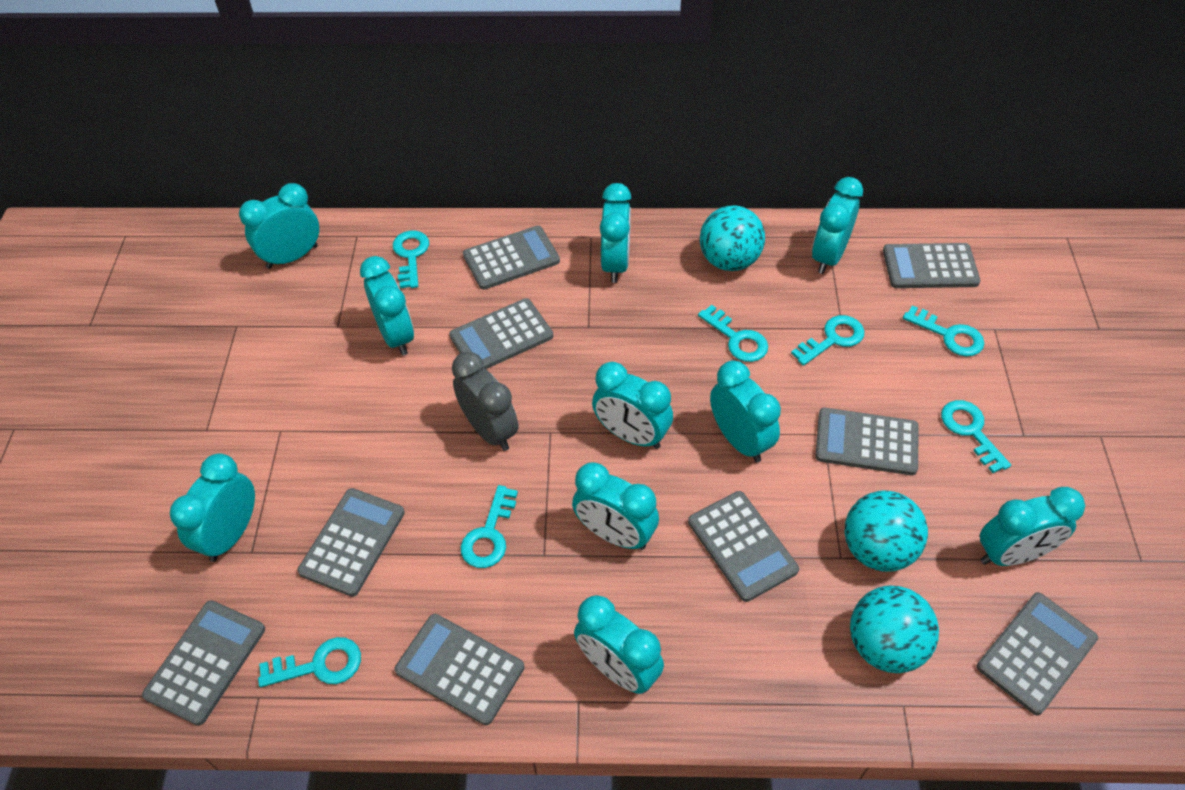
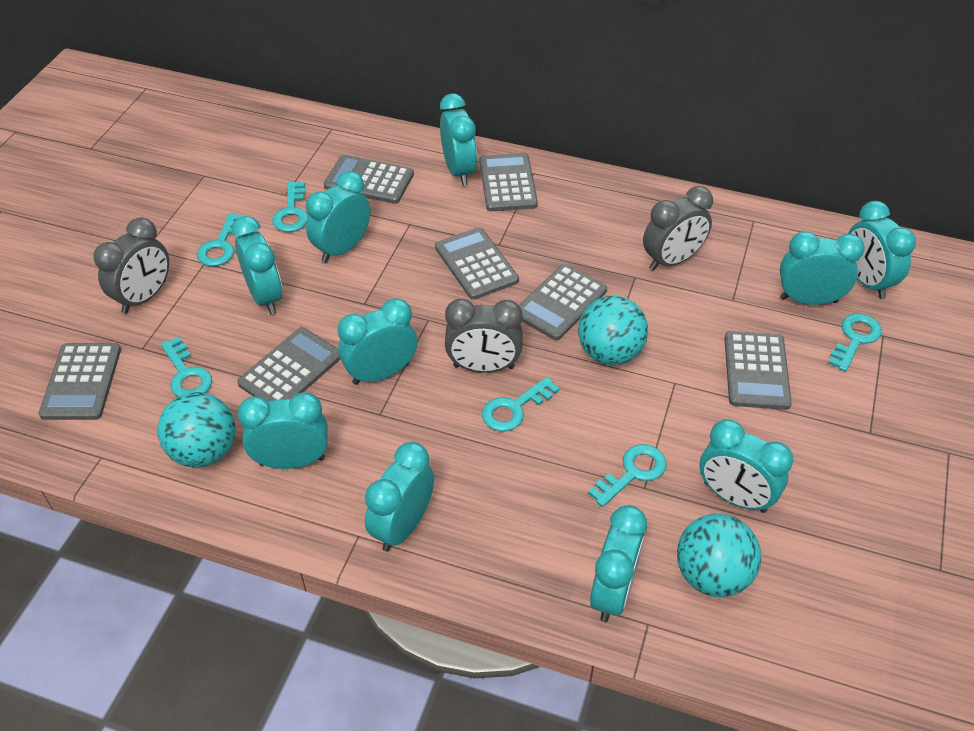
grey calculator: 9 -> 7
grey clock: 1 -> 3
turquoise key: 7 -> 6

